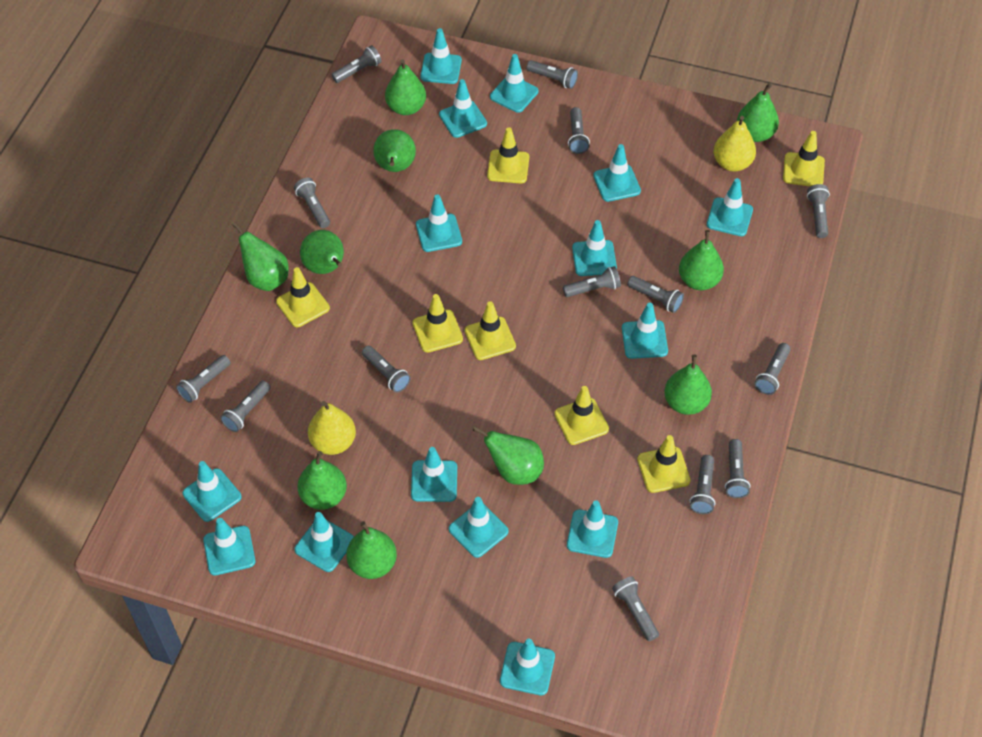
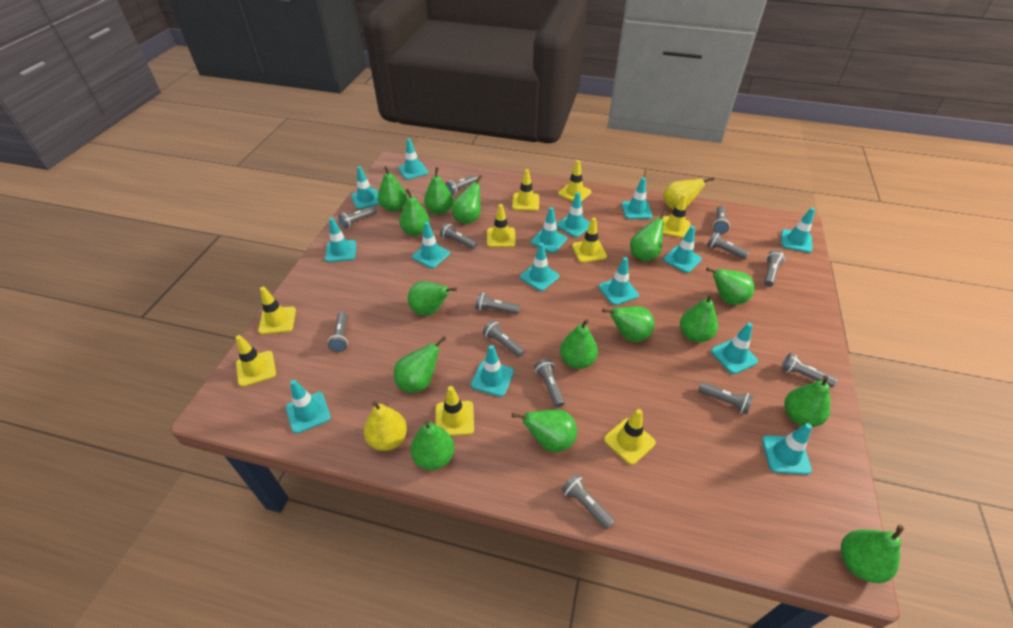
green pear: 10 -> 15
grey flashlight: 14 -> 13
yellow traffic cone: 7 -> 9

